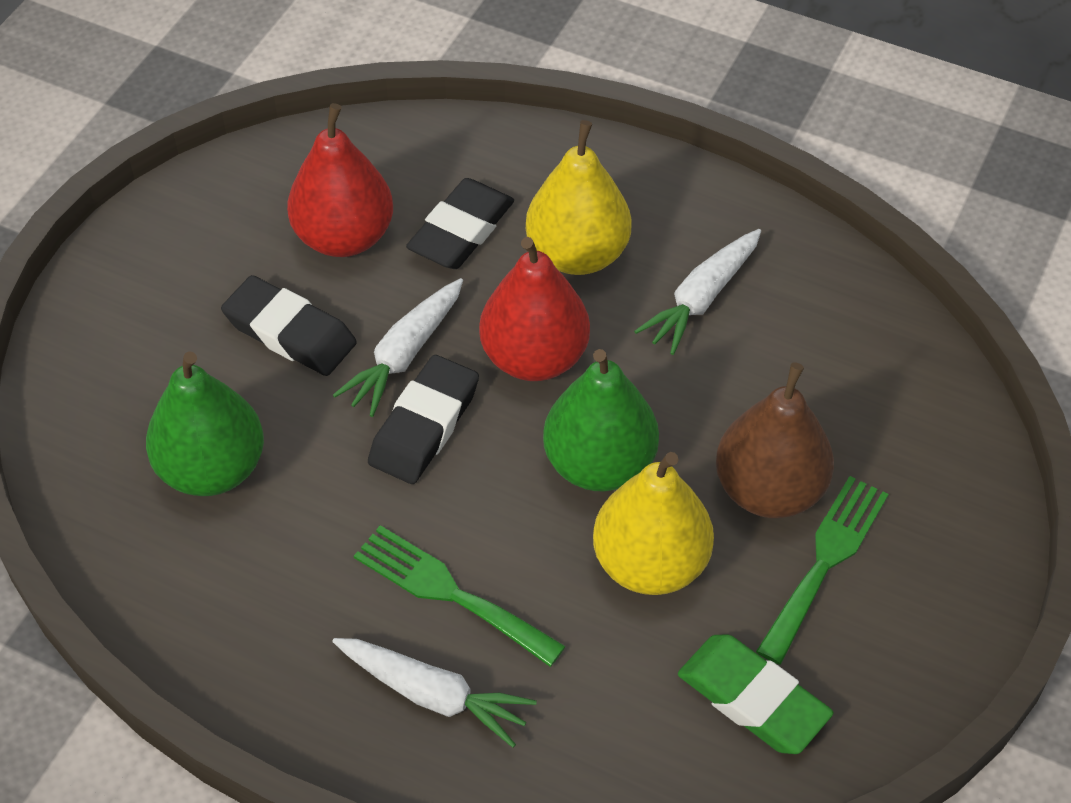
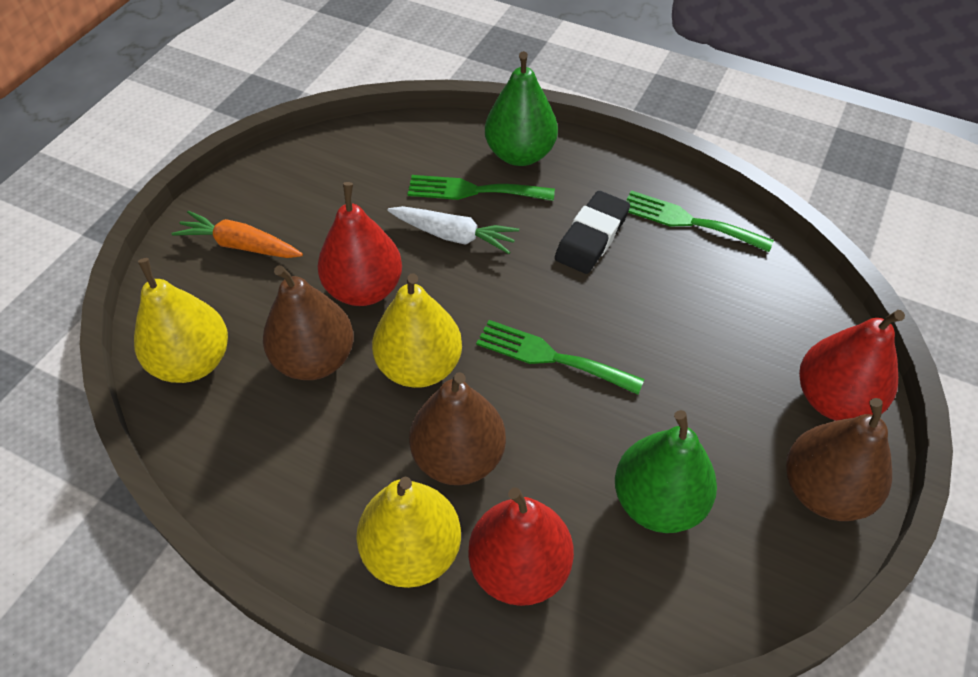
black eraser: 3 -> 1
brown pear: 1 -> 3
green eraser: 1 -> 0
green fork: 2 -> 3
orange carrot: 0 -> 1
red pear: 2 -> 3
white carrot: 3 -> 1
yellow pear: 2 -> 3

